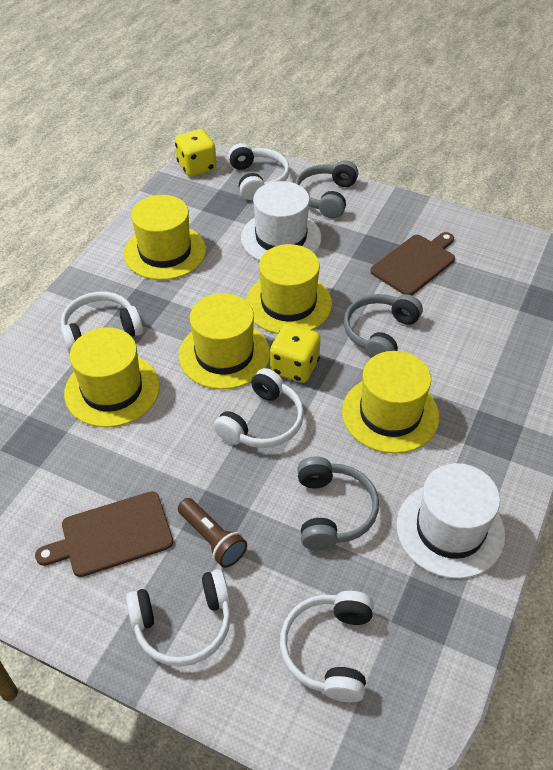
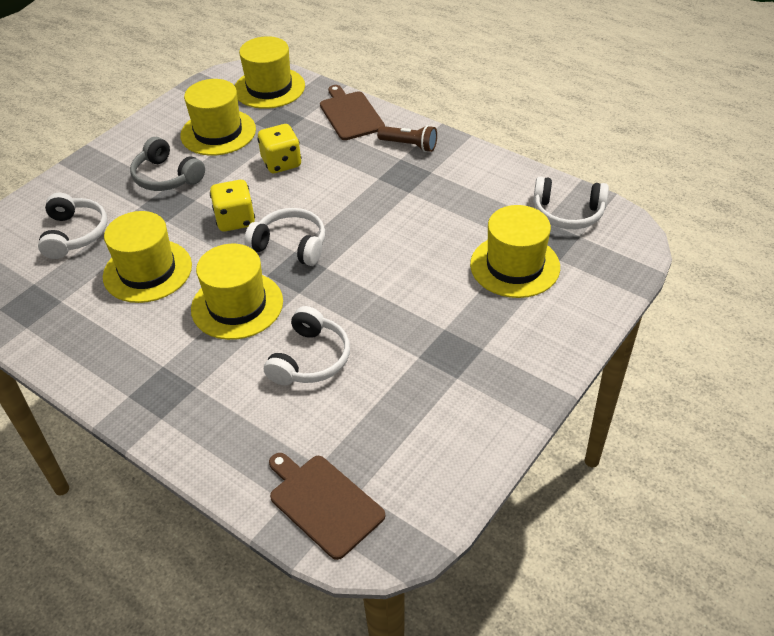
grey headphones: 3 -> 1
white hat: 2 -> 0
white headphones: 5 -> 4

